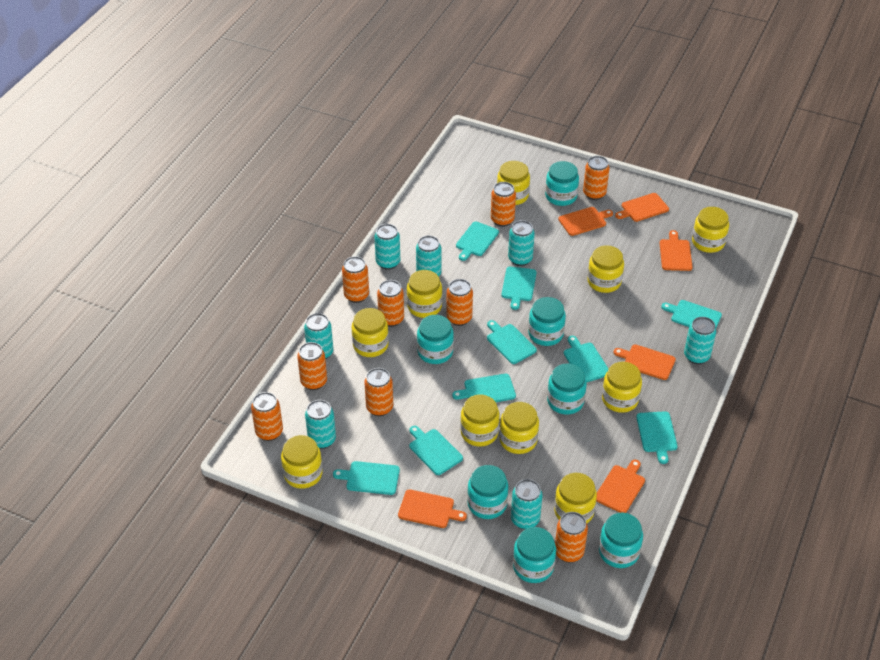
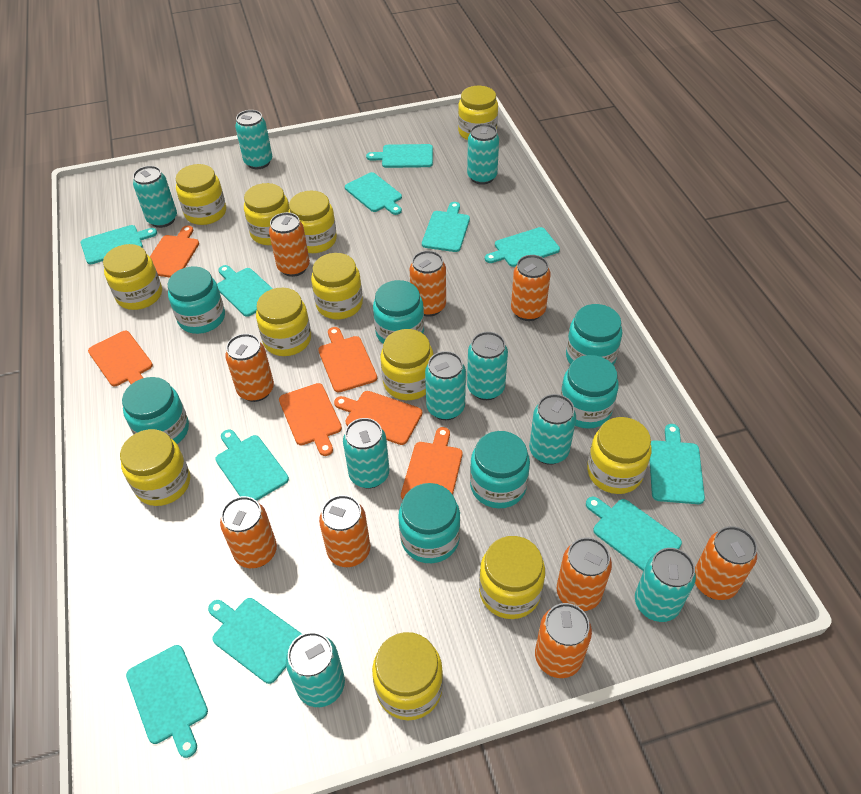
turquoise can: 7 -> 9
turquoise cutting board: 9 -> 11
yellow jar: 10 -> 12

